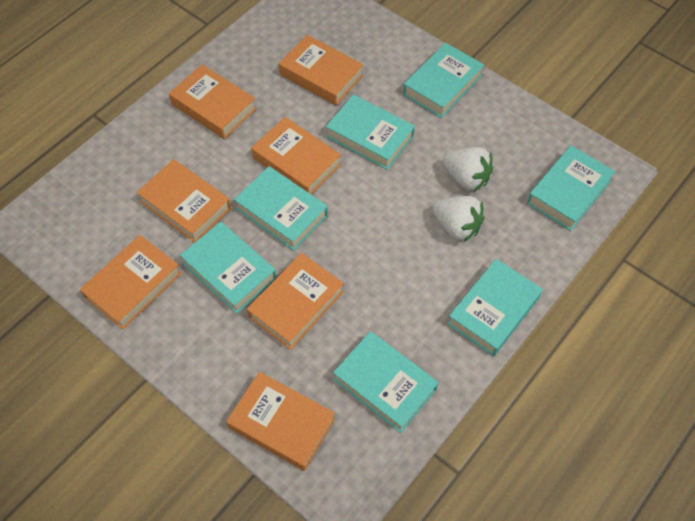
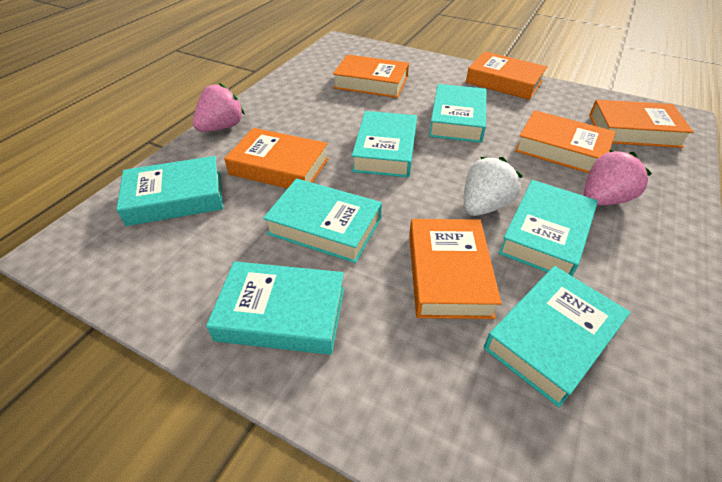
orange book: 7 -> 6
pink strawberry: 0 -> 2
white strawberry: 2 -> 1

